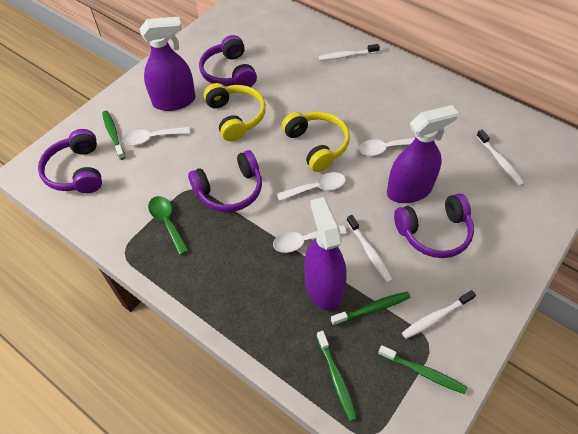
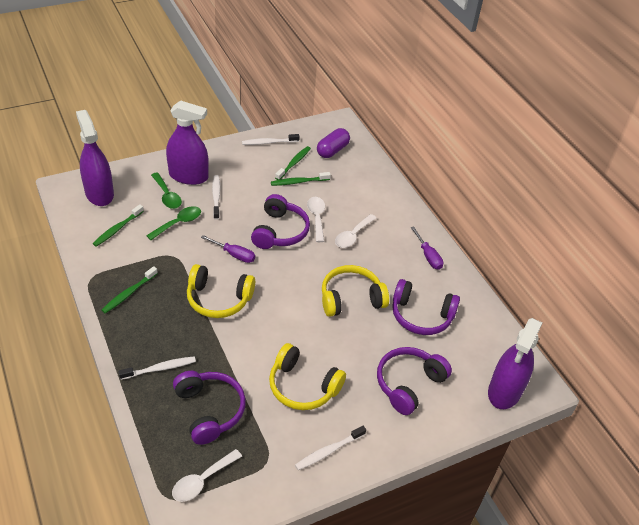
green spoon: 1 -> 2
purple capsule: 0 -> 1
purple screwdriver: 0 -> 2
white spoon: 4 -> 3
yellow headphones: 2 -> 3

